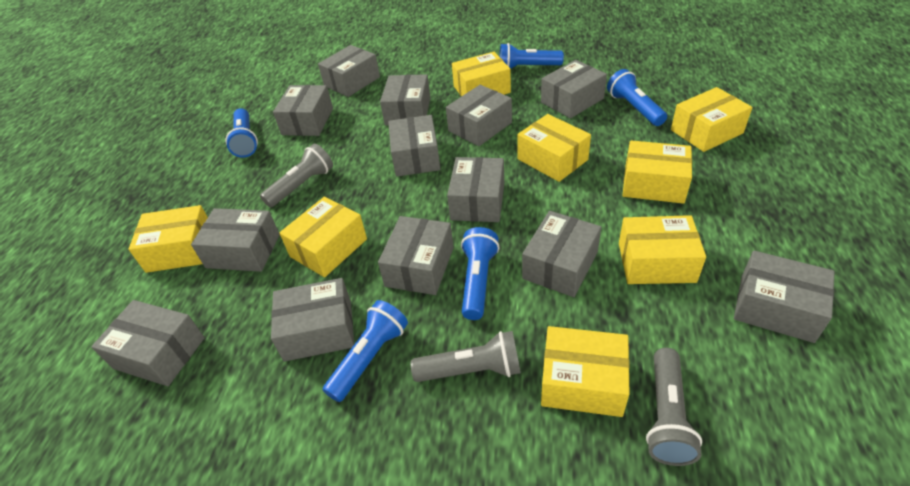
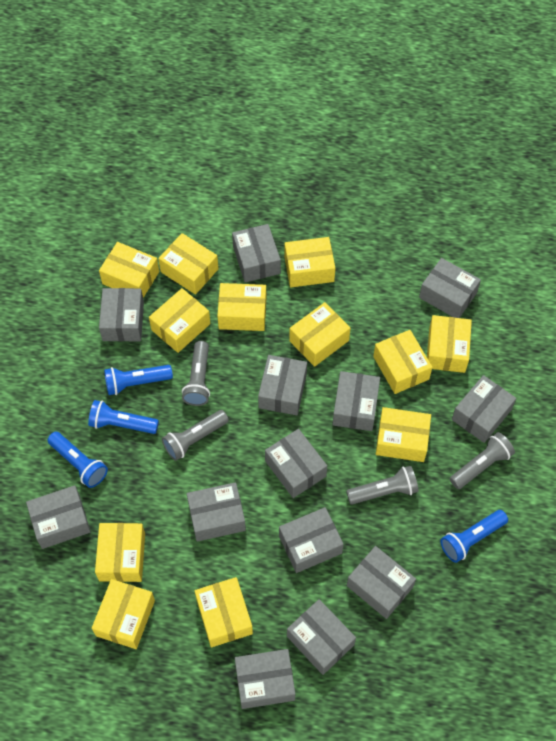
blue flashlight: 5 -> 4
grey flashlight: 3 -> 4
yellow box: 8 -> 12

